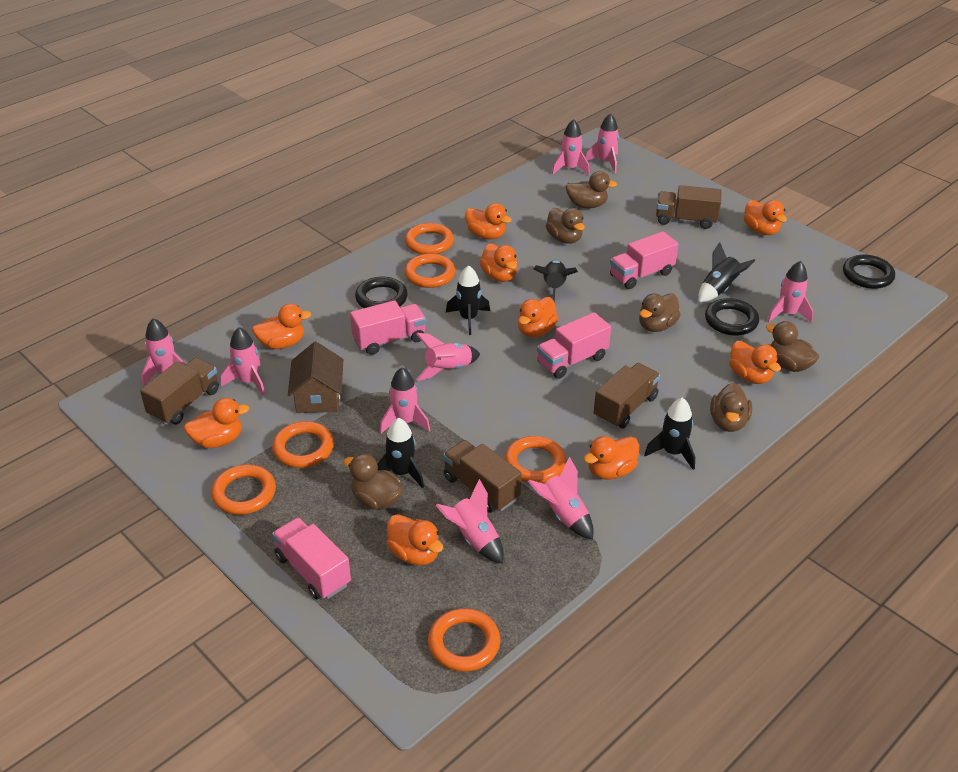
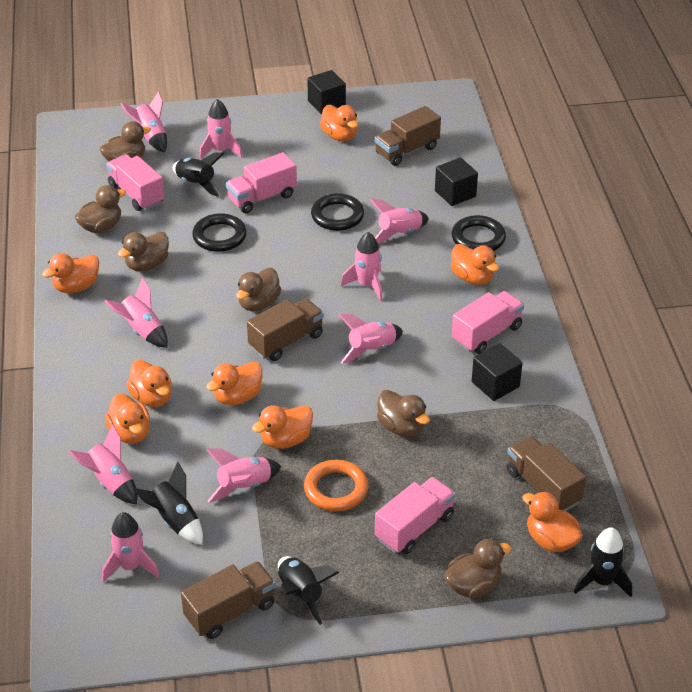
black cube: 0 -> 3
black rocket: 5 -> 4
brown house: 1 -> 0
orange duck: 9 -> 8
orange ring: 6 -> 1

